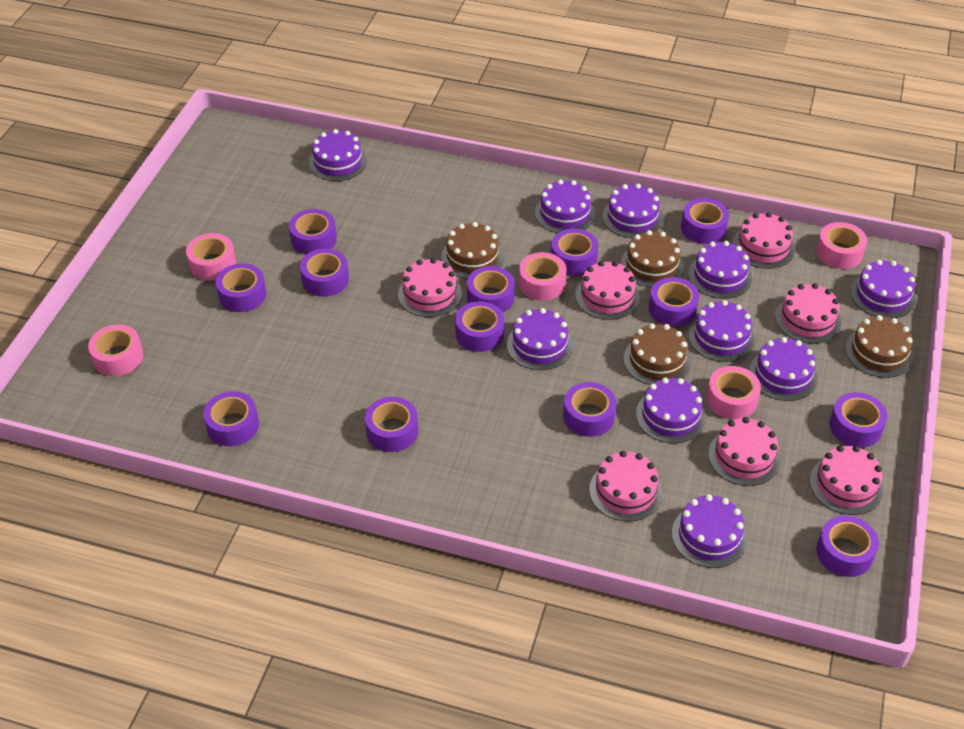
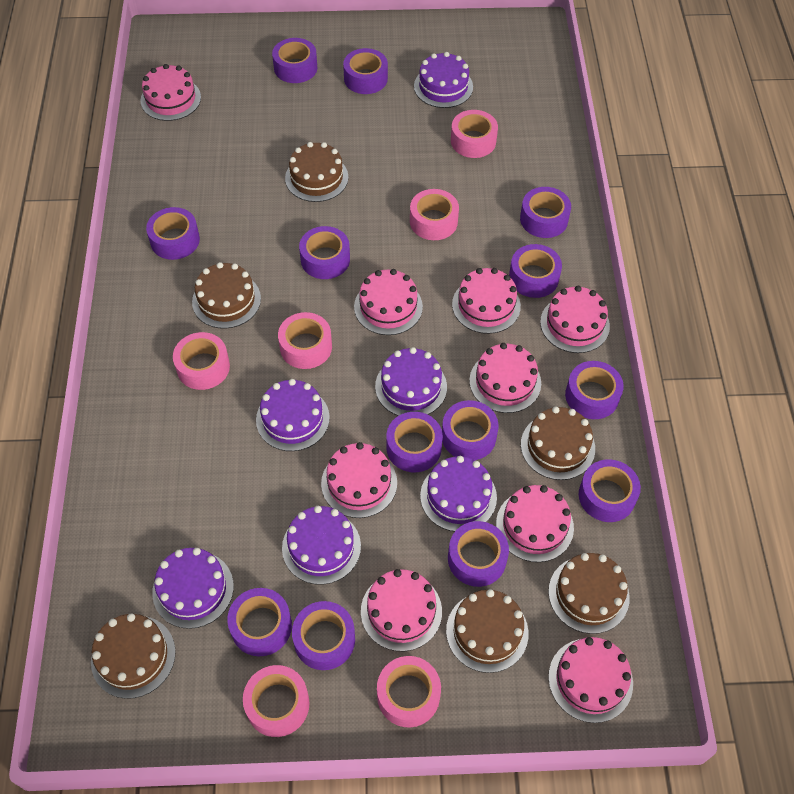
brown cake: 4 -> 6
pink cake: 7 -> 9
pink tape: 5 -> 6
purple cake: 10 -> 6

